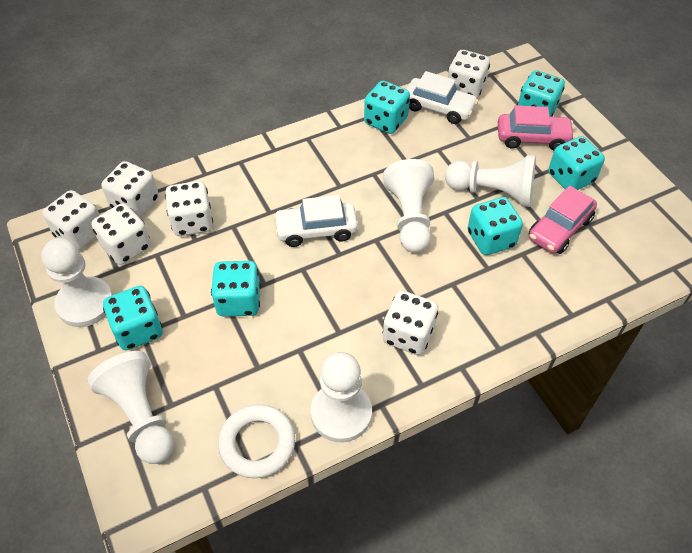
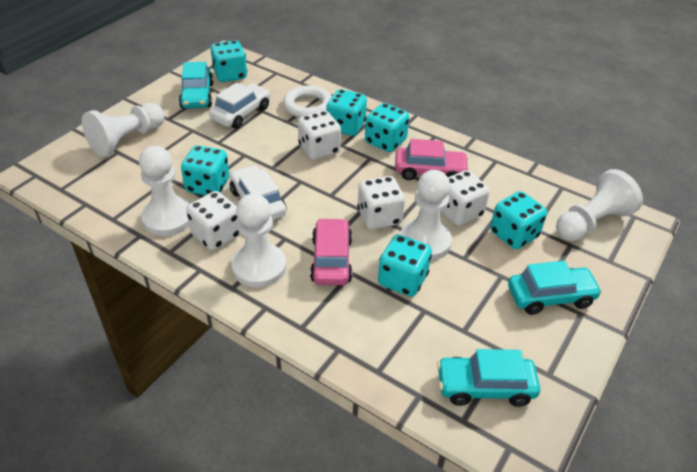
turquoise car: 0 -> 3
white dice: 6 -> 4

